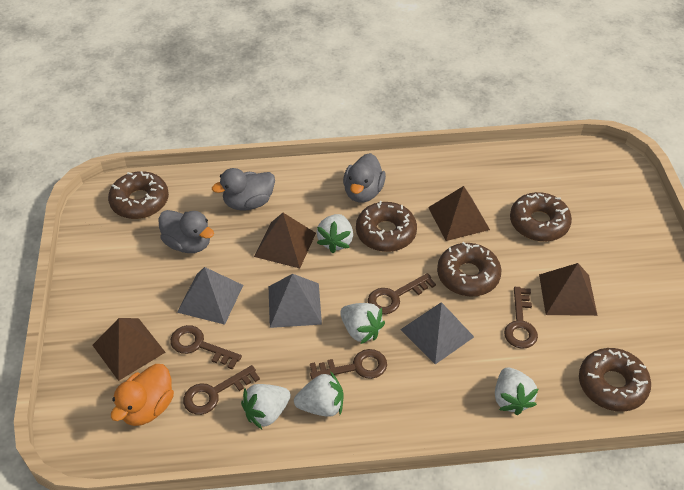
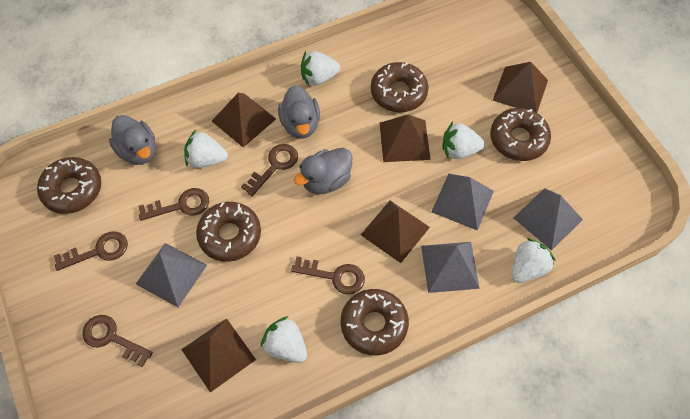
brown pyramid: 4 -> 5
grey pyramid: 3 -> 4
orange duck: 1 -> 0

